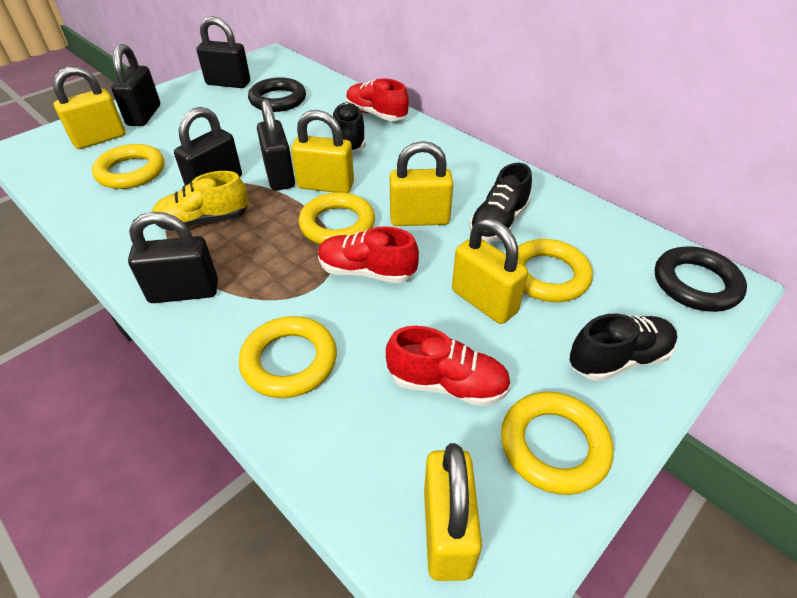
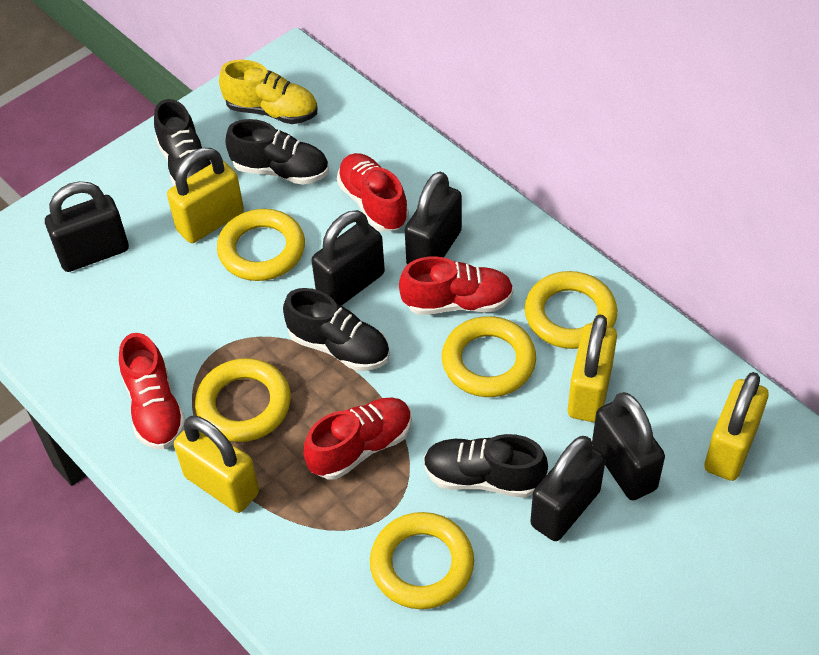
black ring: 2 -> 0
black shoe: 3 -> 4
red shoe: 3 -> 4
yellow padlock: 5 -> 4

